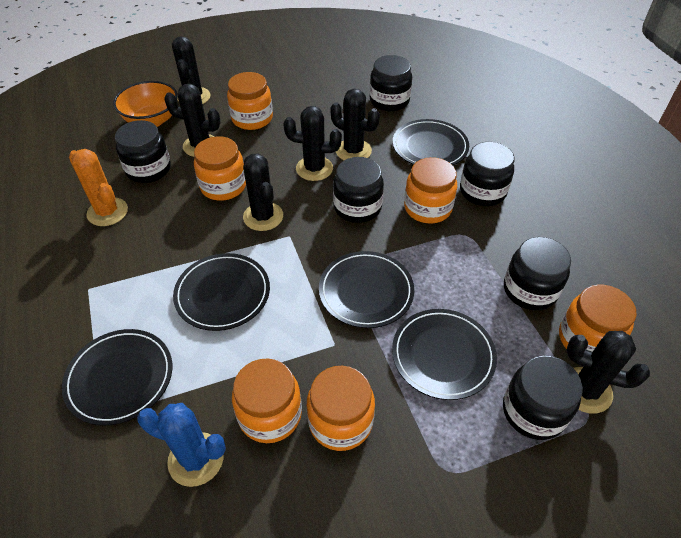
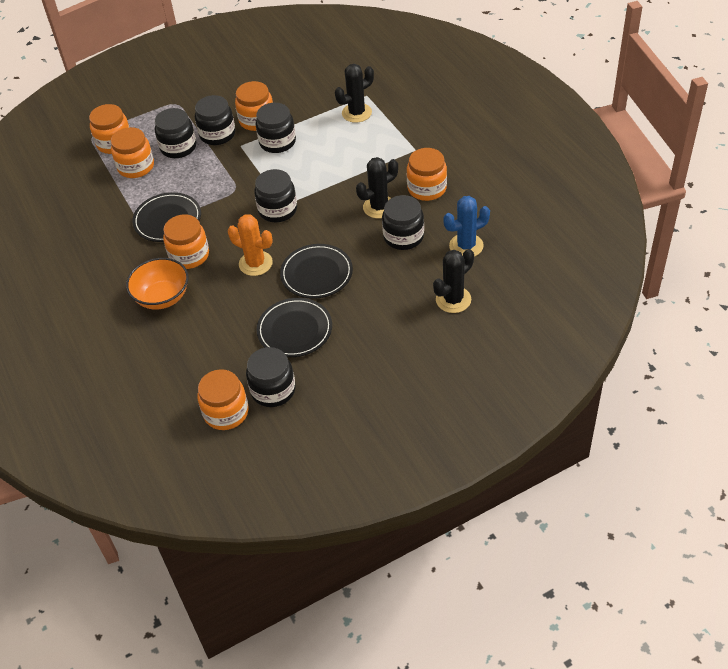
black cactus: 6 -> 3
black plate: 5 -> 3

